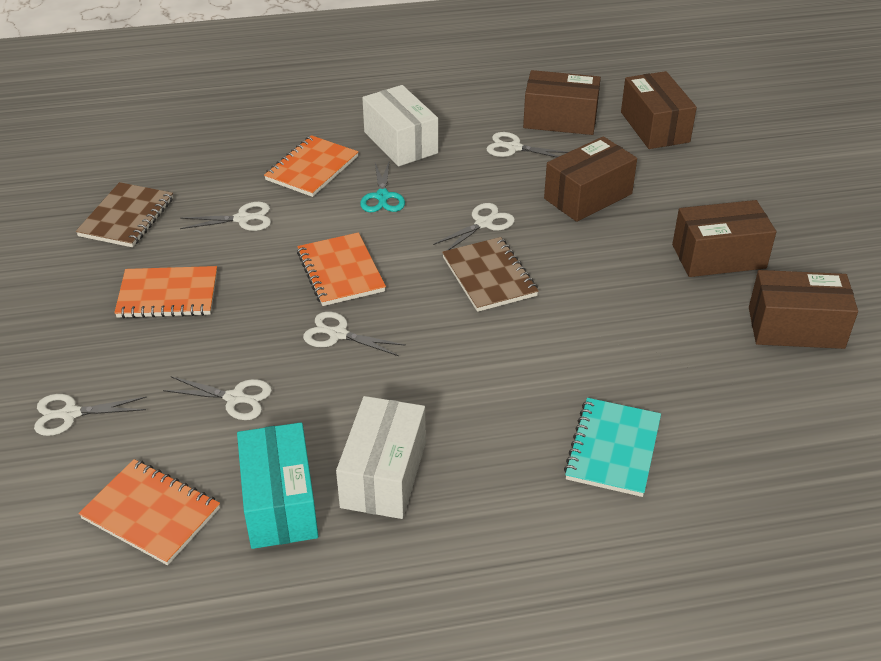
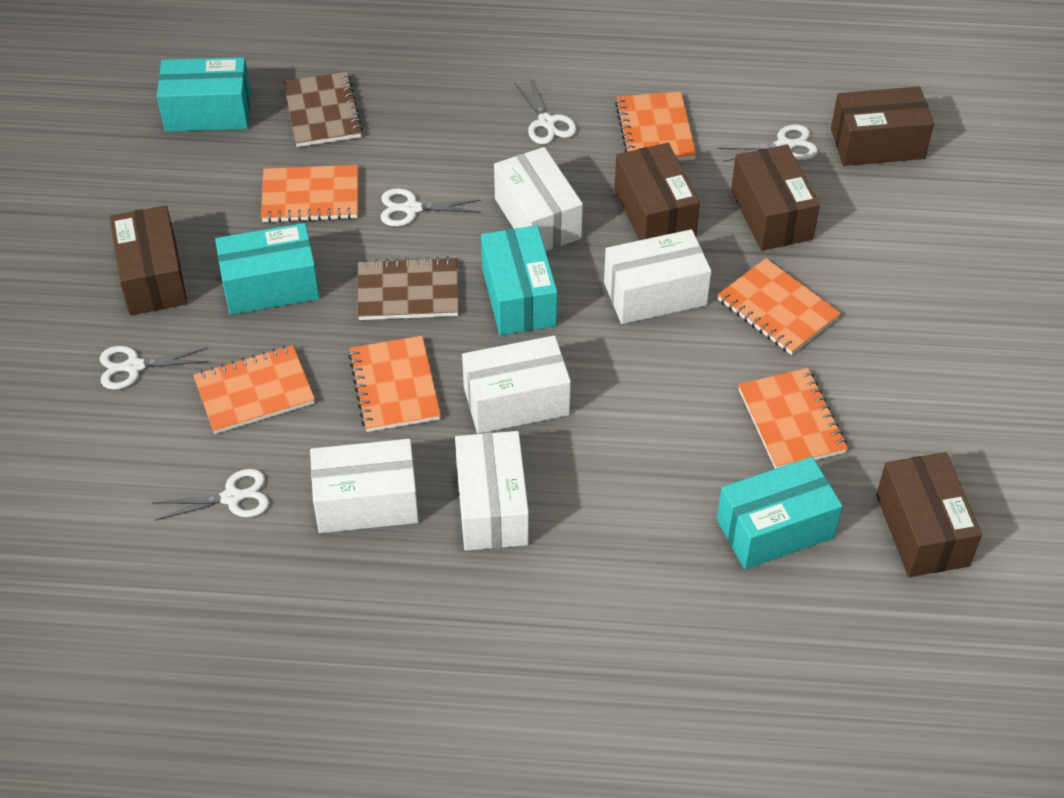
orange notebook: 4 -> 6
turquoise box: 1 -> 4
turquoise notebook: 1 -> 0
turquoise scissors: 1 -> 0
white box: 2 -> 5
white scissors: 6 -> 5

